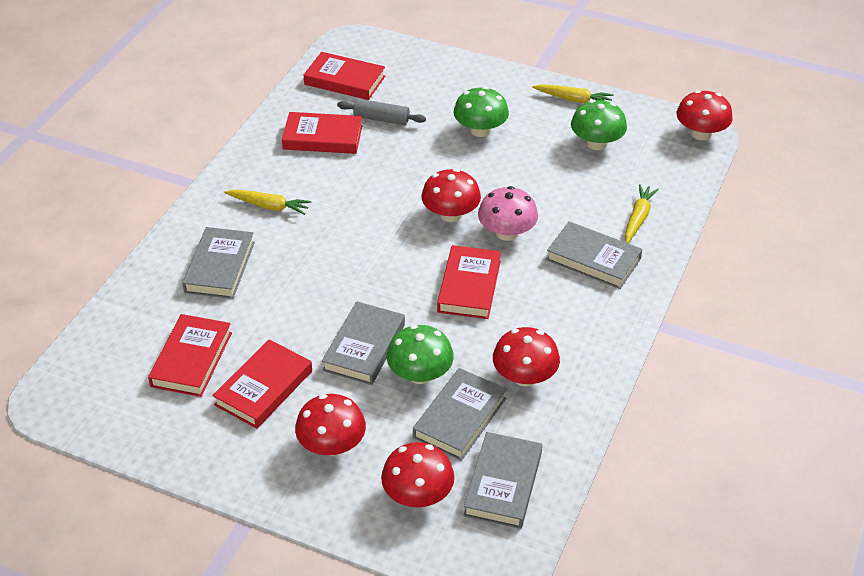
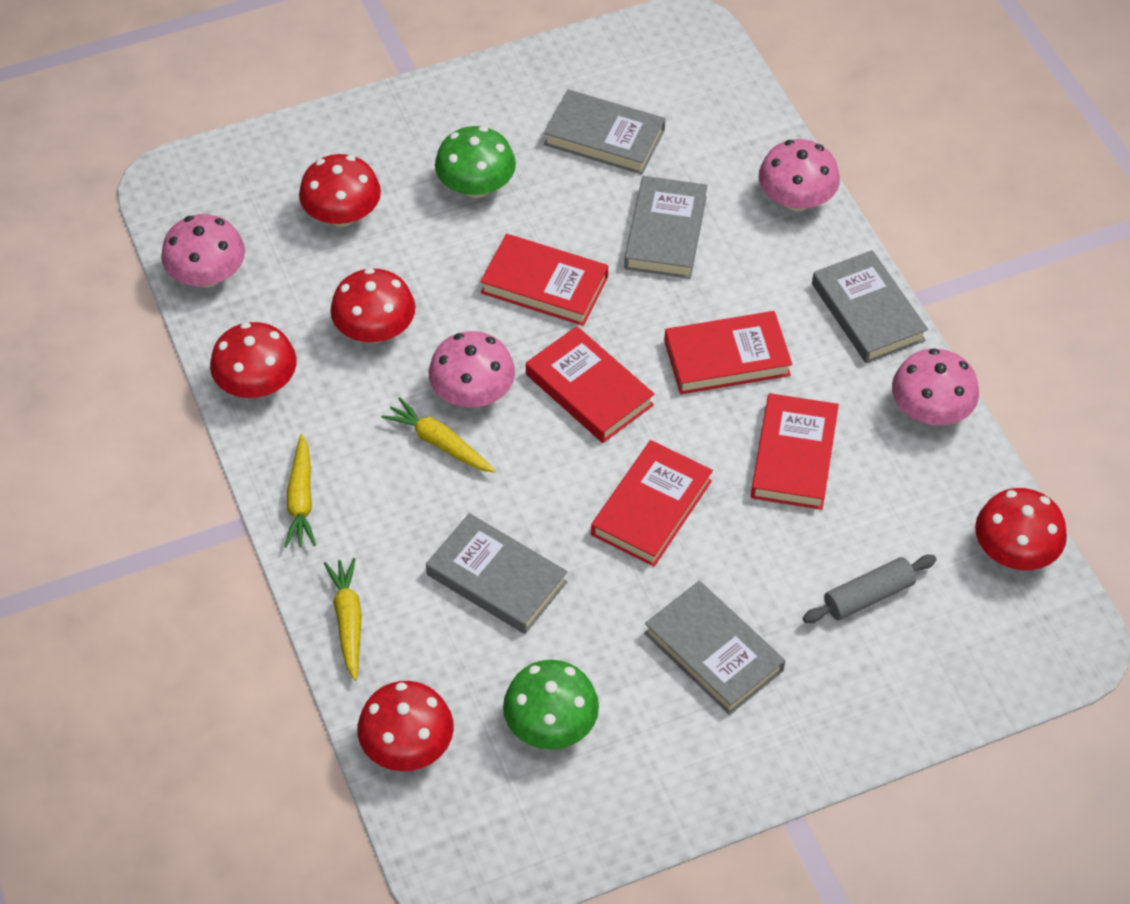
green mushroom: 3 -> 2
pink mushroom: 1 -> 4

